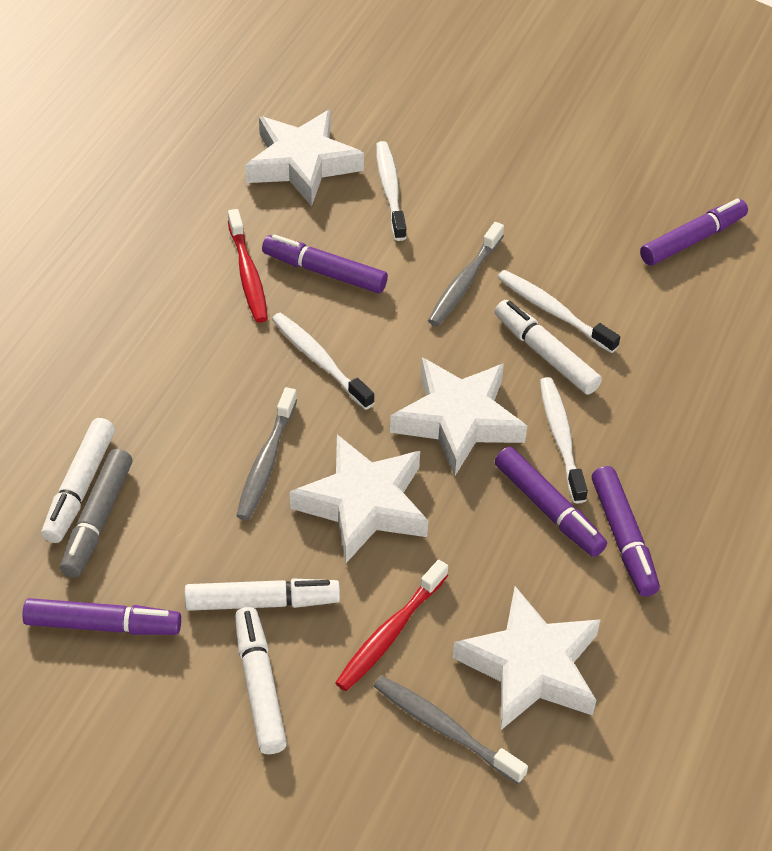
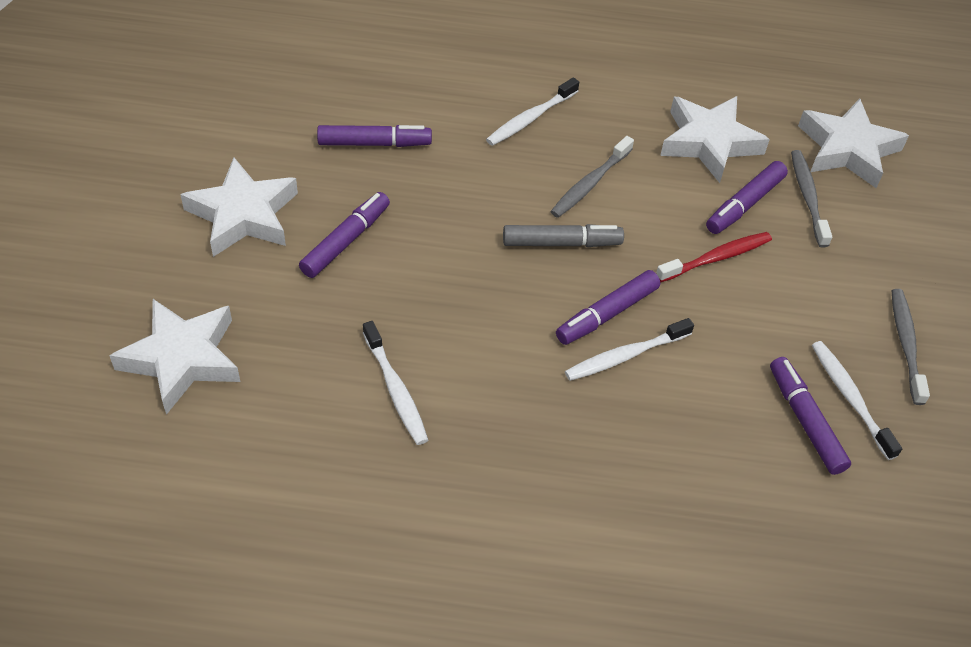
red toothbrush: 2 -> 1
white marker: 4 -> 0

